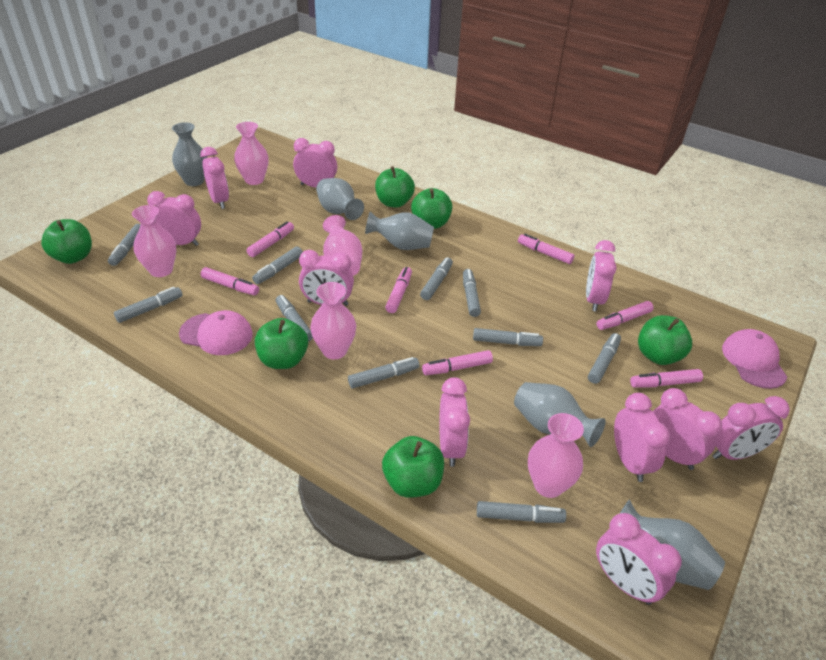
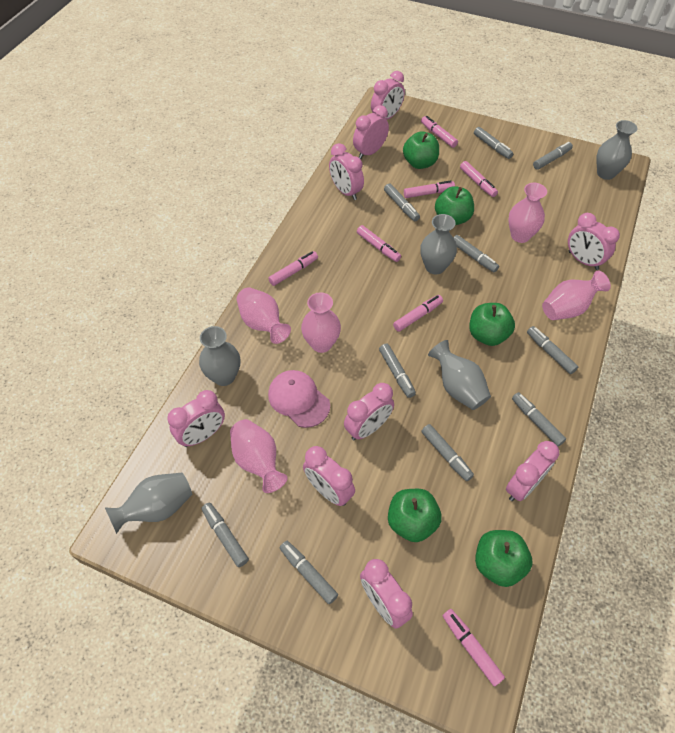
green apple: 6 -> 5
pink cap: 2 -> 1
pink clock: 10 -> 9

